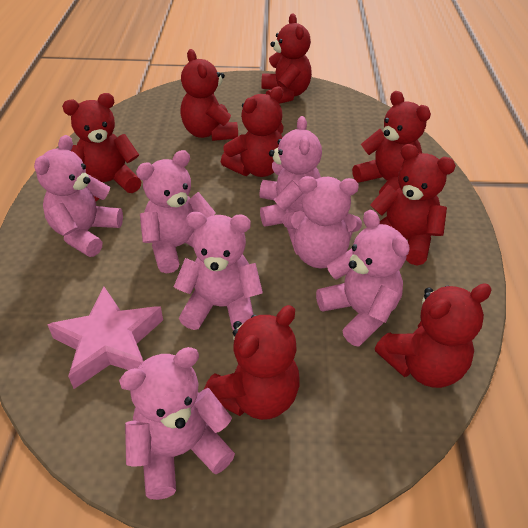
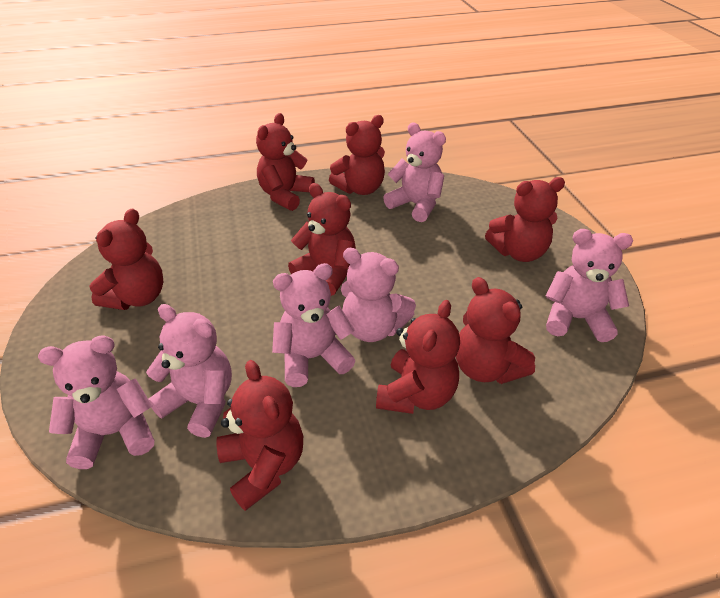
pink star: 1 -> 0
pink teddy bear: 7 -> 6

